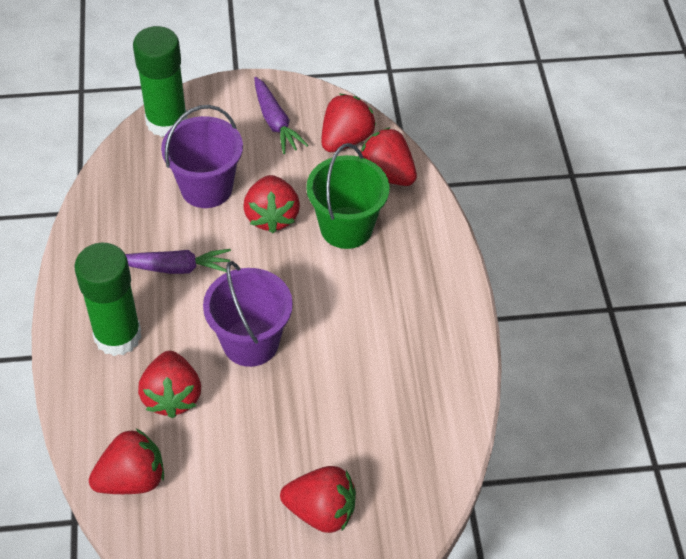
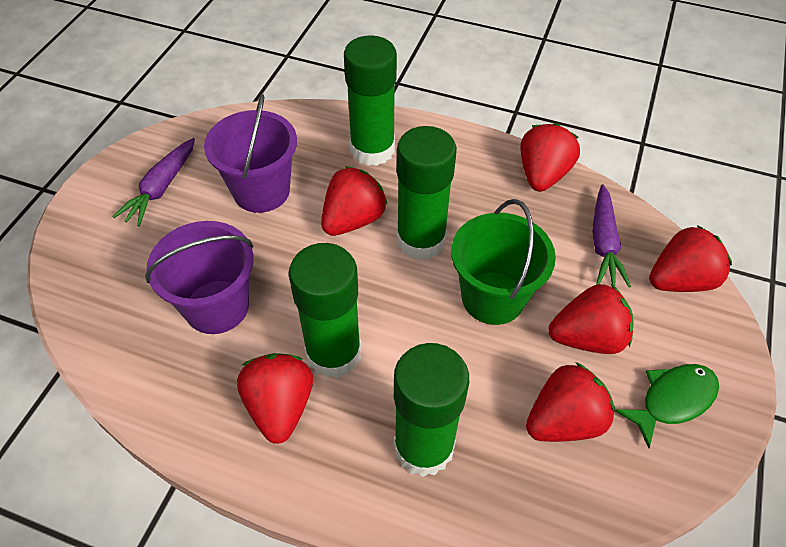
green fish: 0 -> 1
green glue stick: 2 -> 4

